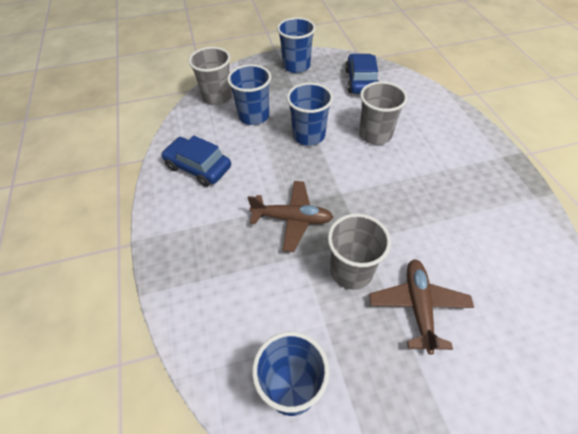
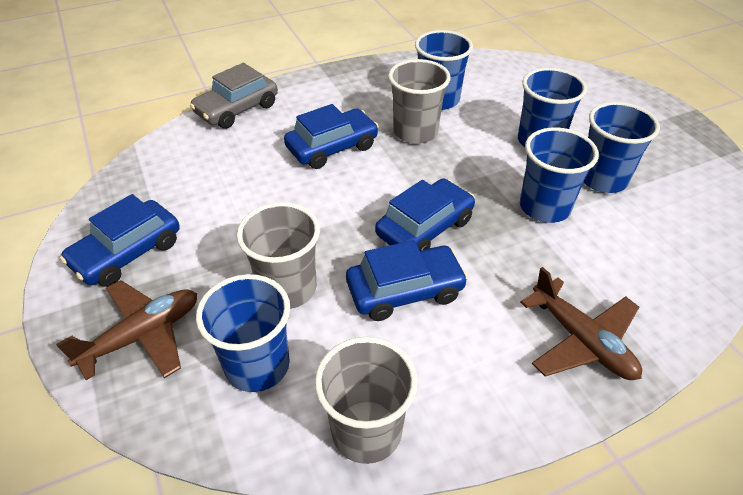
blue car: 2 -> 4
blue cup: 4 -> 5
grey car: 0 -> 1

